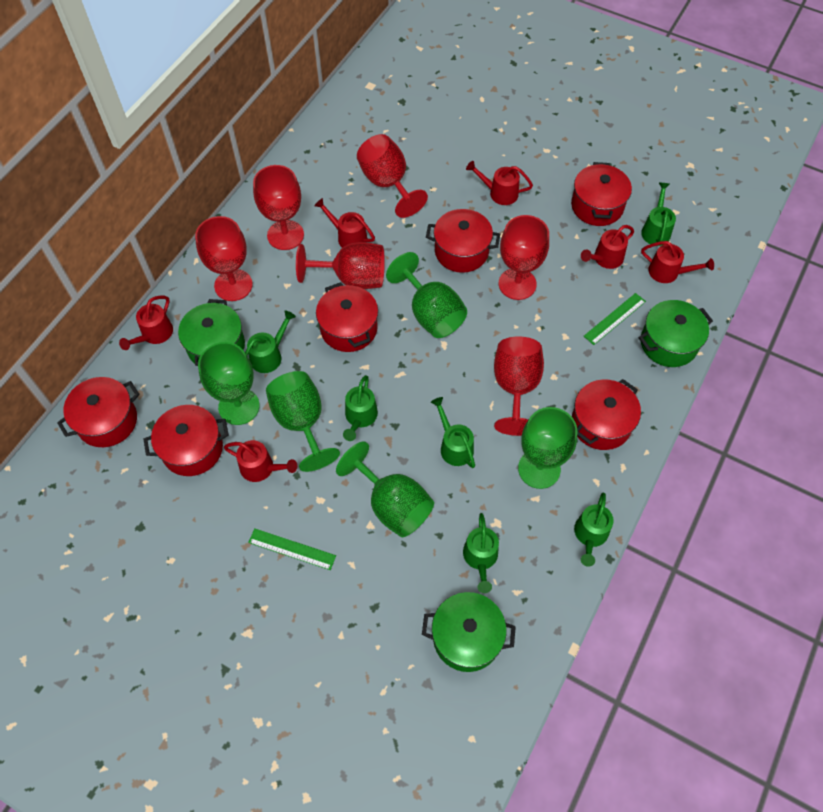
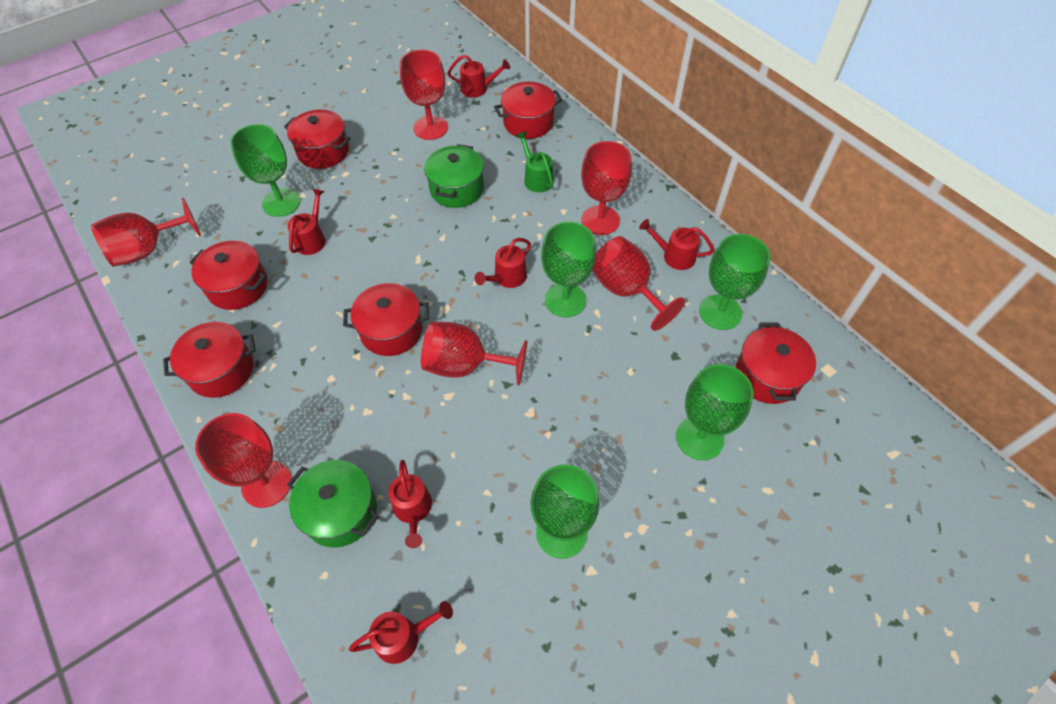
green pot: 3 -> 2
green ruler: 2 -> 0
green watering can: 6 -> 1

